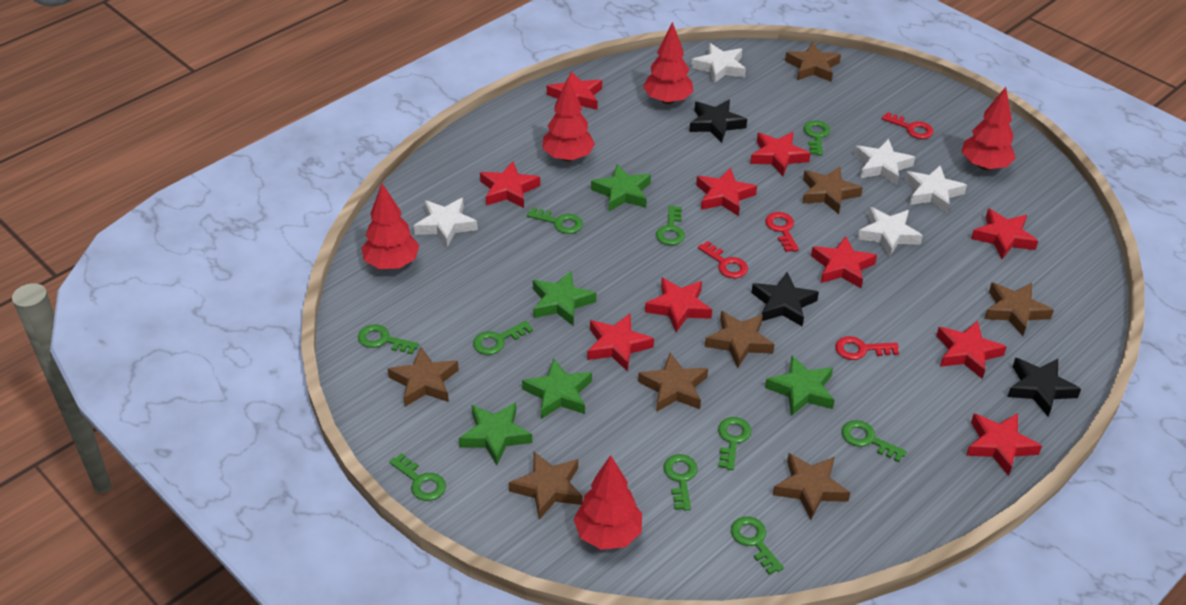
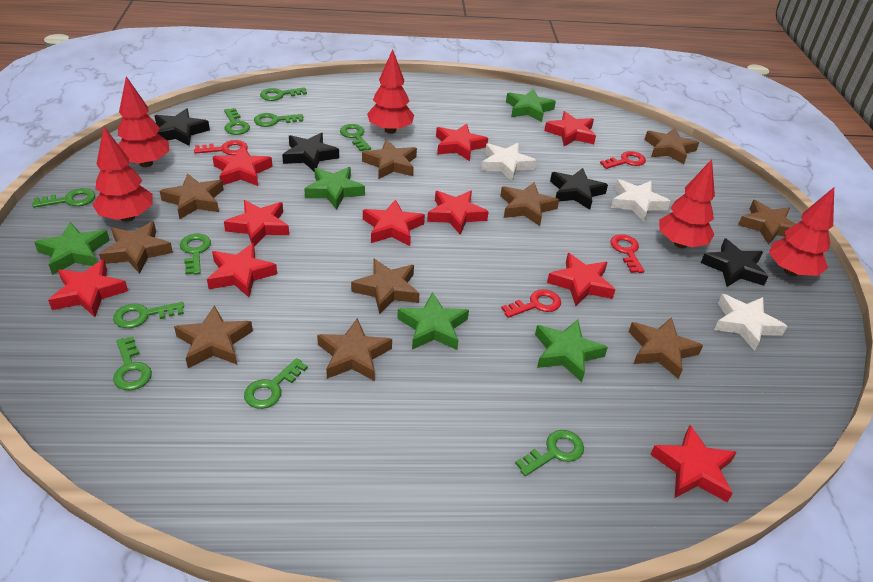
black star: 3 -> 4
brown star: 8 -> 10
white star: 5 -> 3

